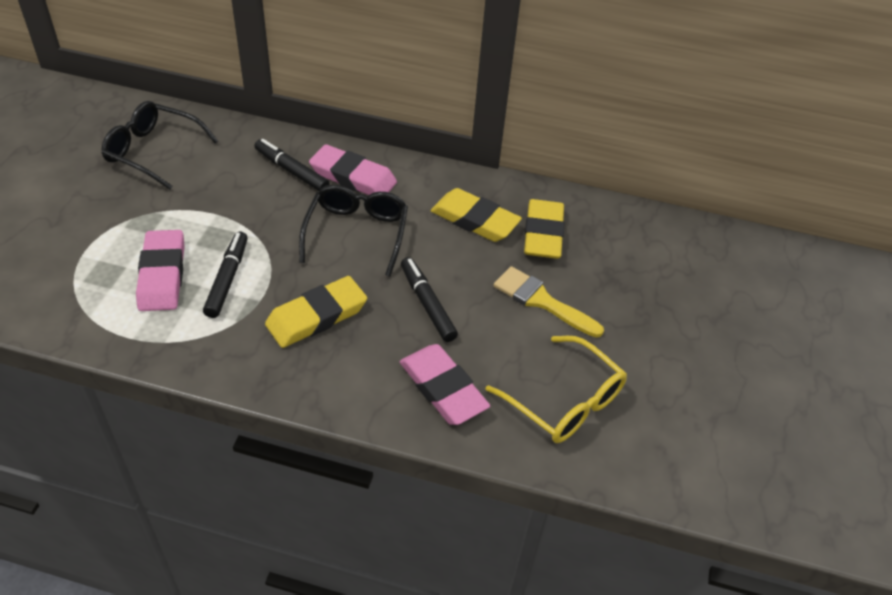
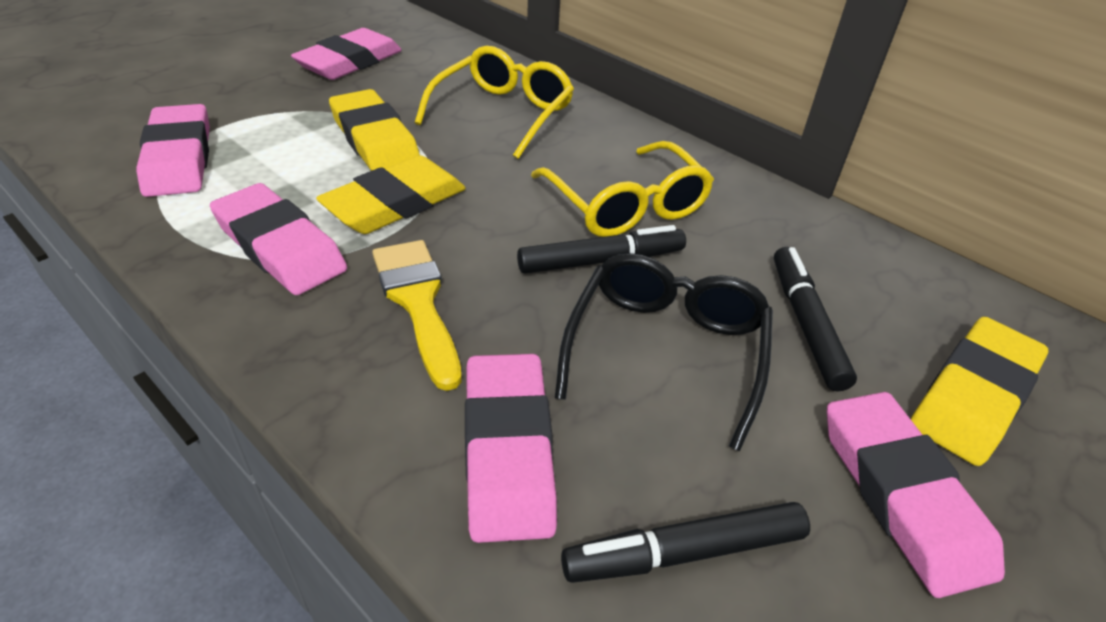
black glasses: 2 -> 1
pink eraser: 3 -> 5
yellow glasses: 1 -> 2

